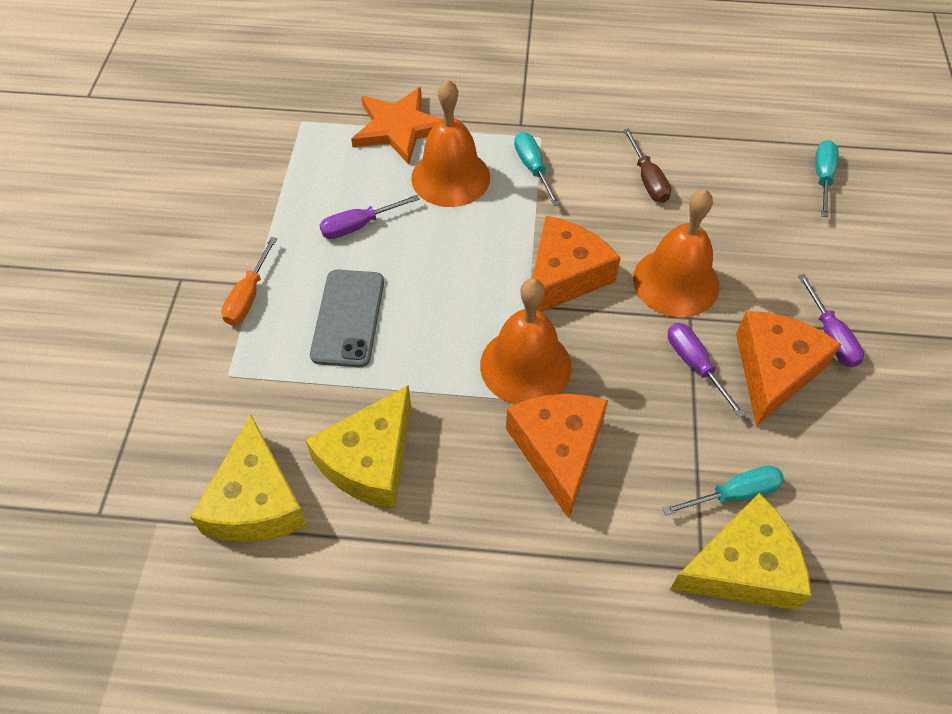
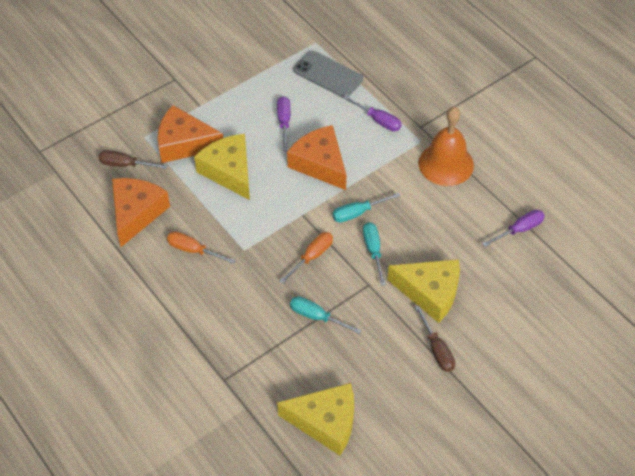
brown screwdriver: 1 -> 2
orange bell: 3 -> 1
orange screwdriver: 1 -> 2
orange star: 1 -> 0

